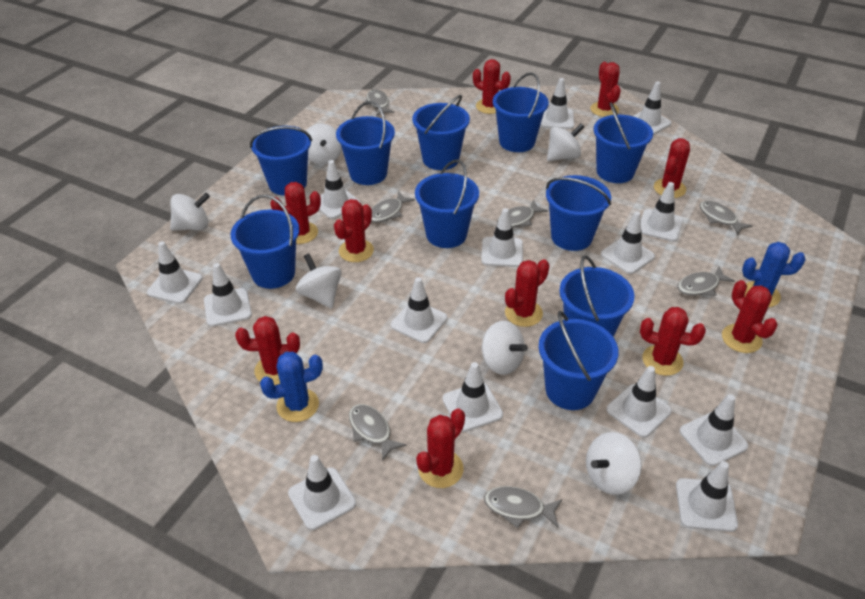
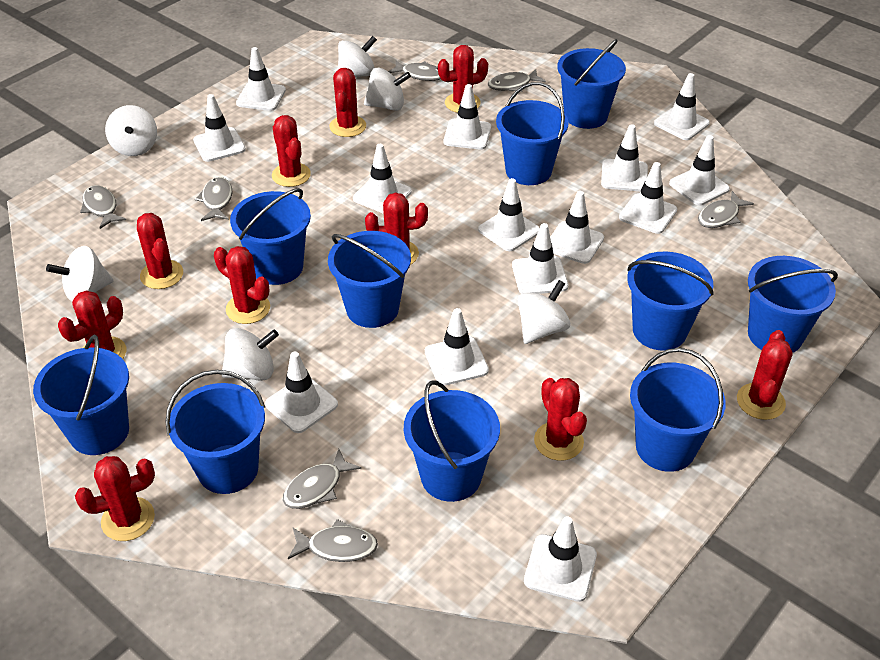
blue cactus: 2 -> 0

